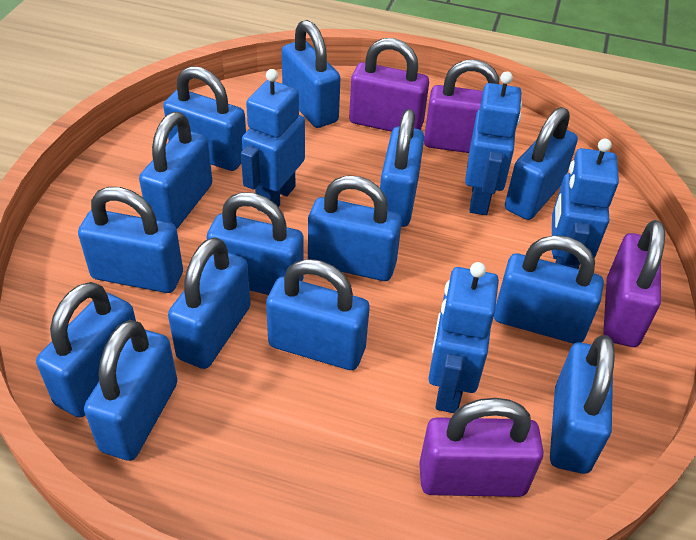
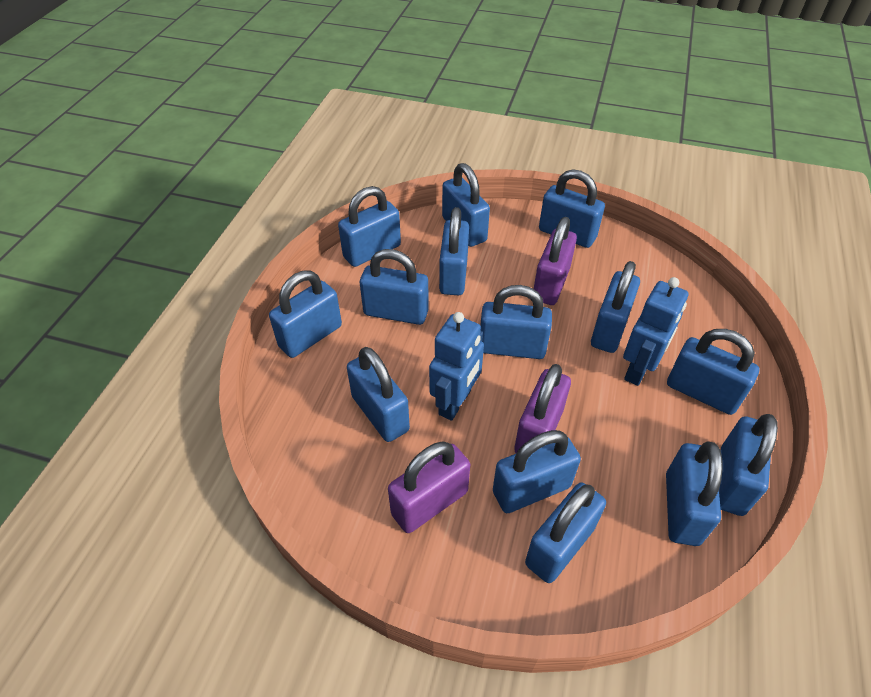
blue robot: 4 -> 2
purple padlock: 4 -> 3

